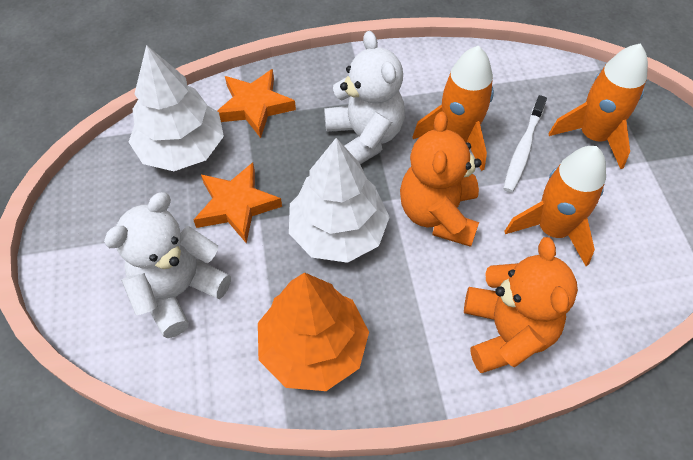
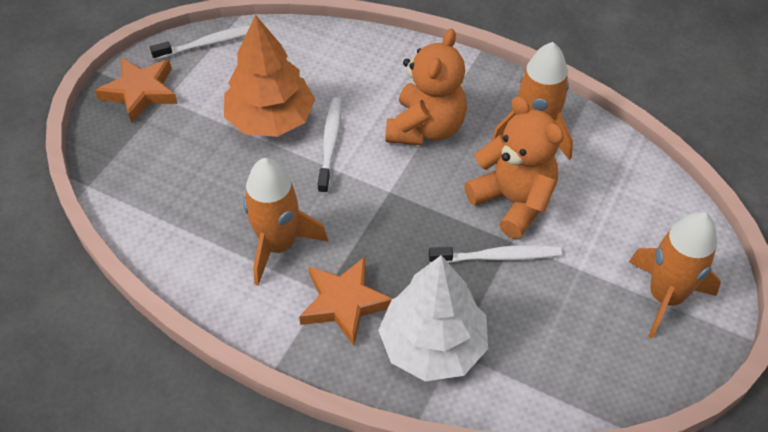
white teddy bear: 2 -> 0
white toothbrush: 1 -> 3
white tree: 2 -> 1

